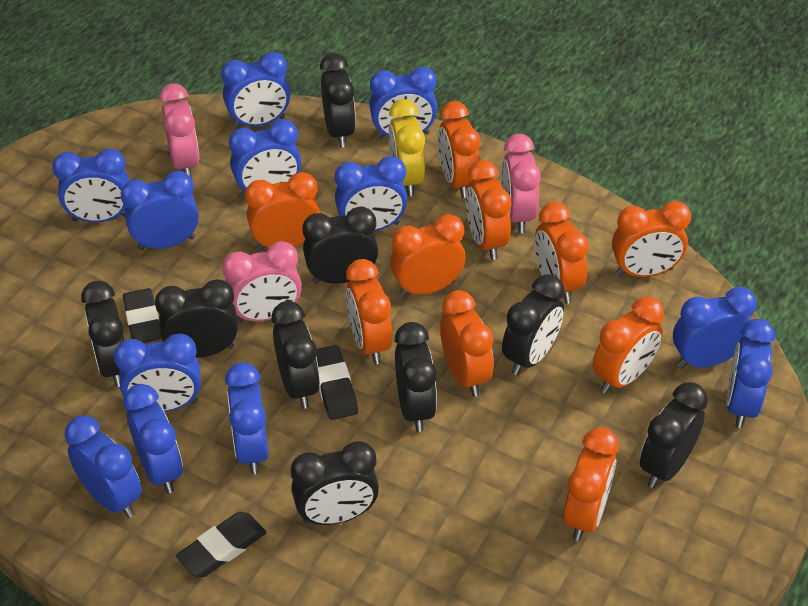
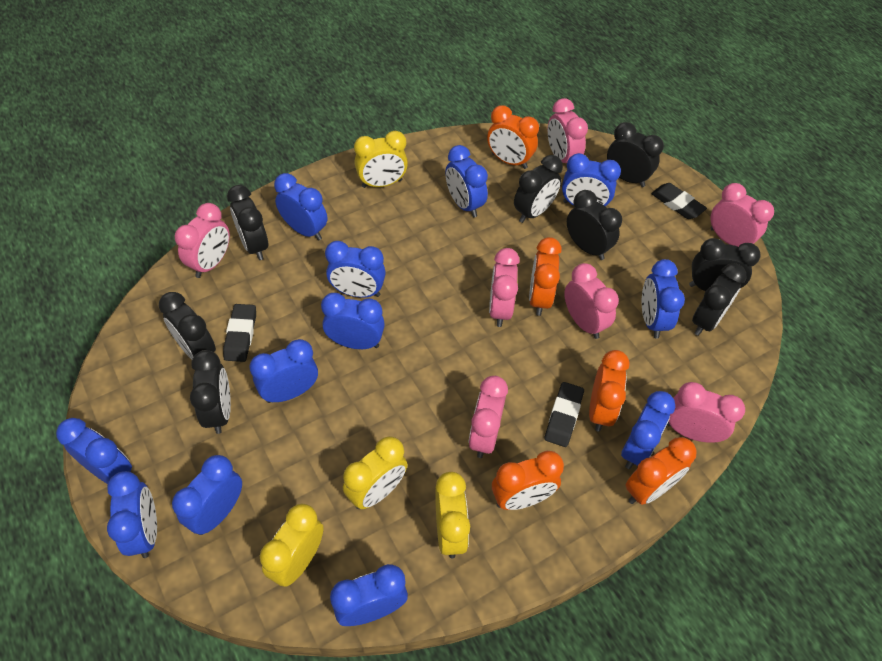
black clock: 9 -> 8
orange clock: 10 -> 5
pink clock: 3 -> 7
yellow clock: 1 -> 4

